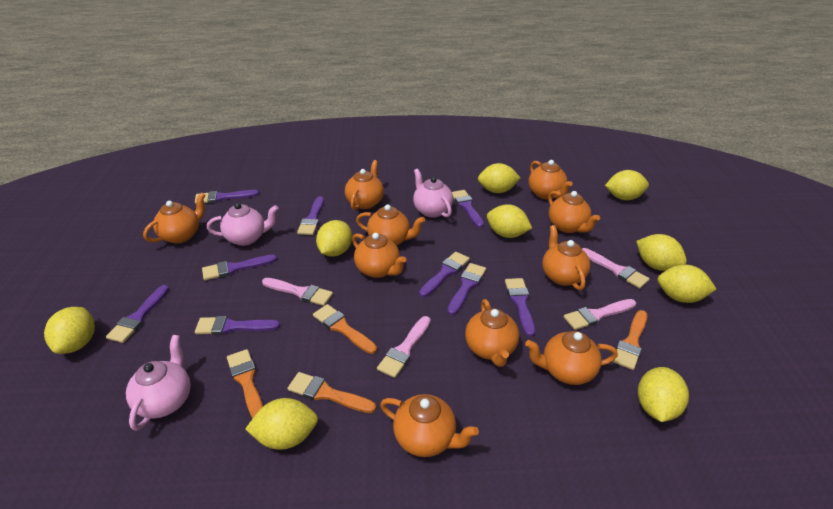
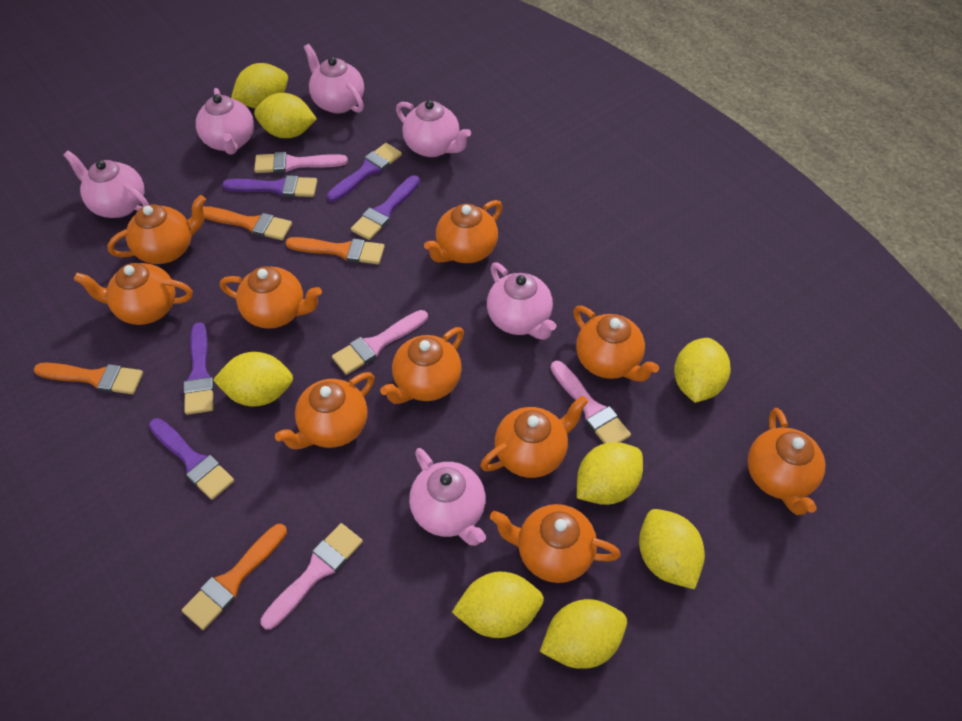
pink teapot: 3 -> 6
purple brush: 9 -> 5
yellow lemon: 9 -> 8

